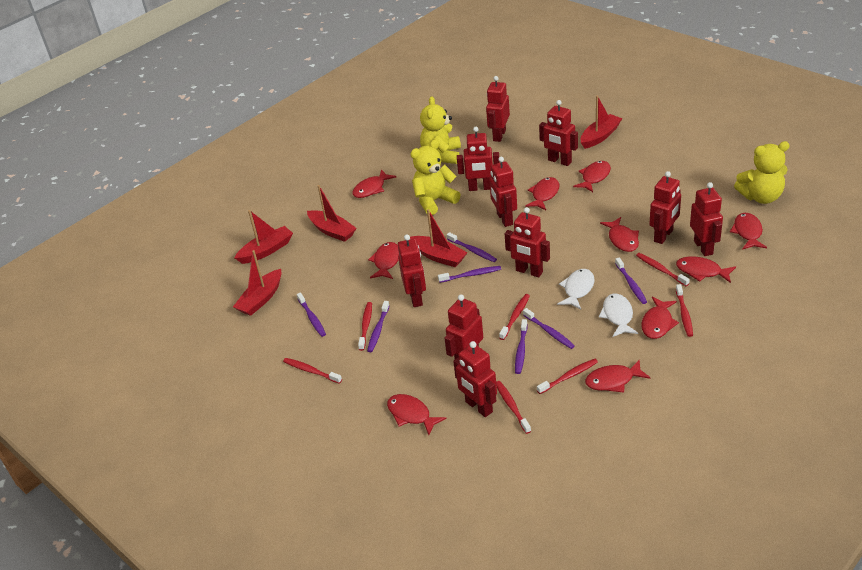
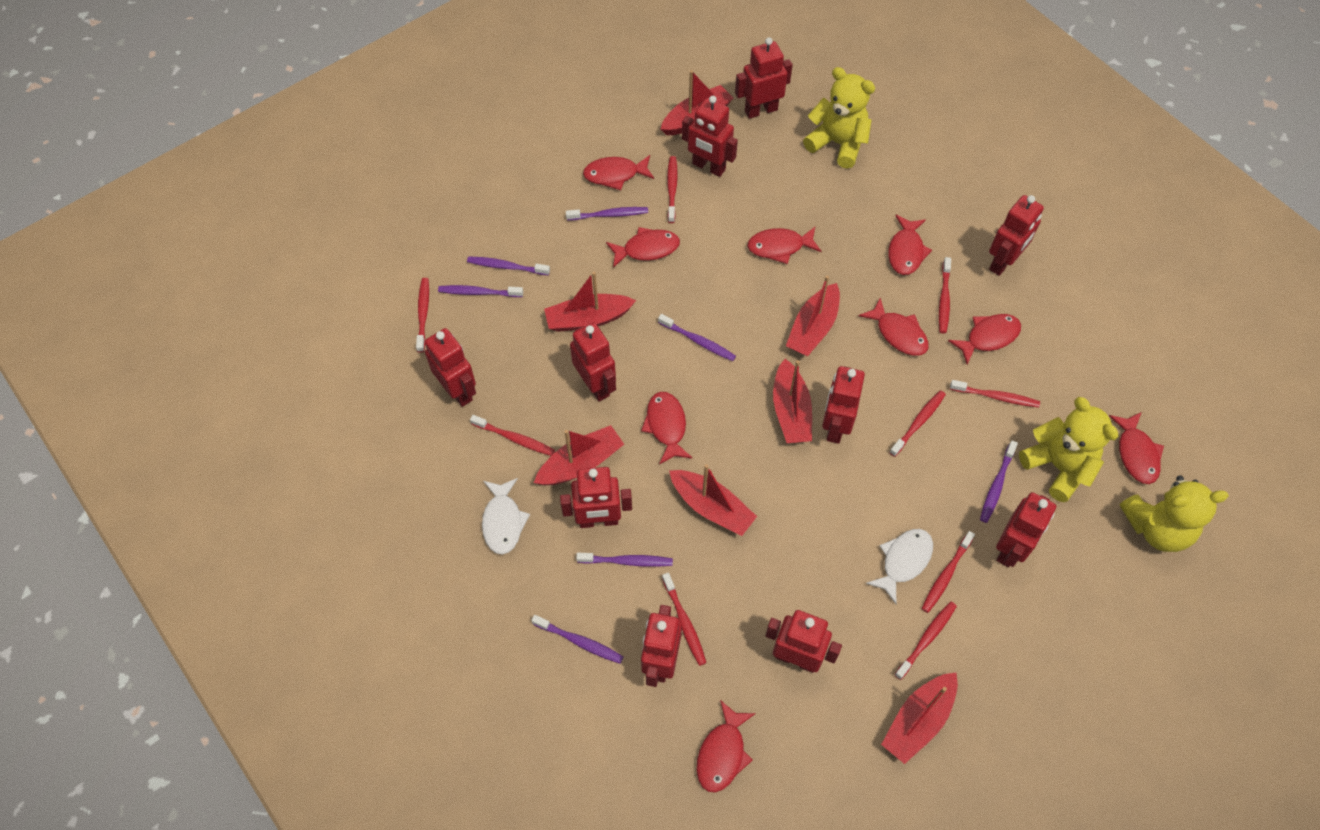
red boat: 5 -> 7
red fish: 10 -> 9
red toothbrush: 7 -> 9

